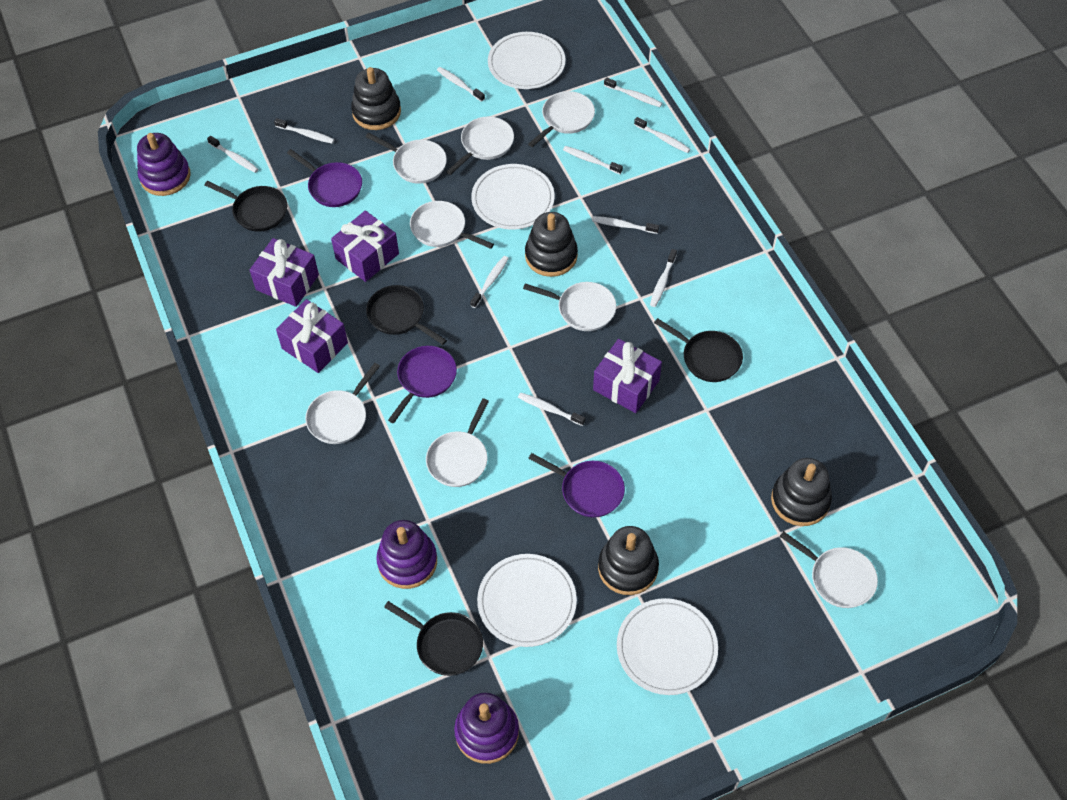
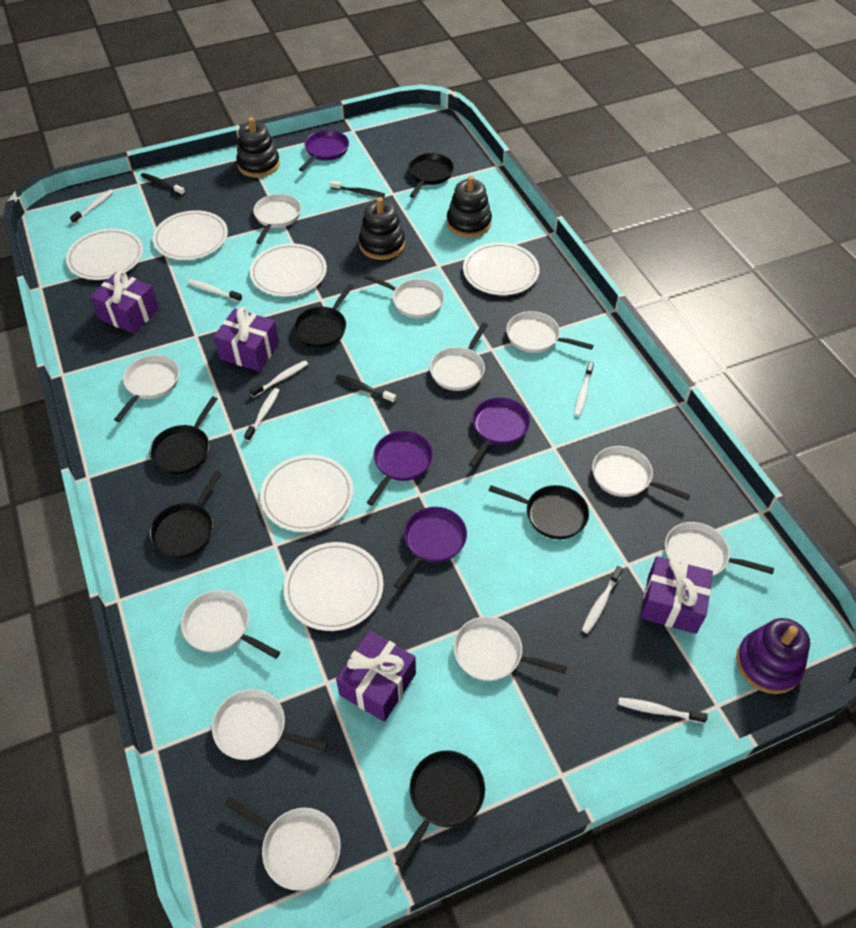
black pan: 4 -> 6
black stacking toy: 4 -> 3
black toothbrush: 0 -> 3
purple pan: 3 -> 4
purple stacking toy: 3 -> 1
white pan: 8 -> 11
white plate: 4 -> 6
white toothbrush: 10 -> 7

